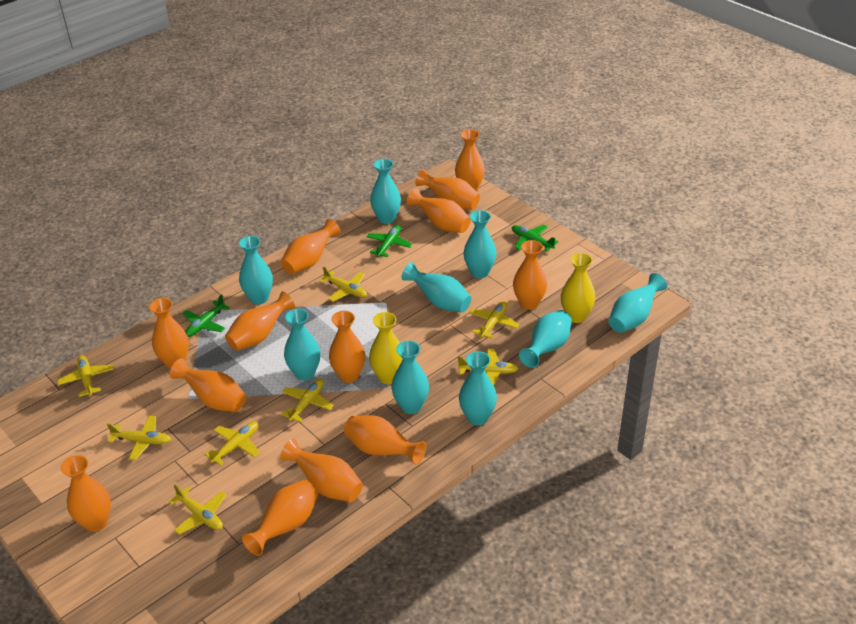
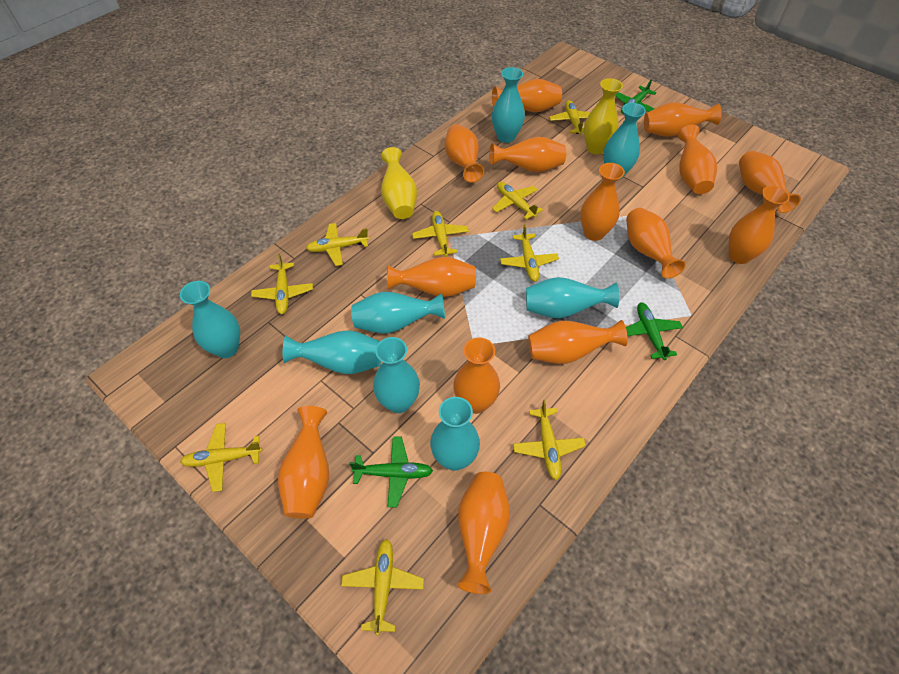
orange vase: 13 -> 14
turquoise vase: 9 -> 8
yellow plane: 8 -> 9

